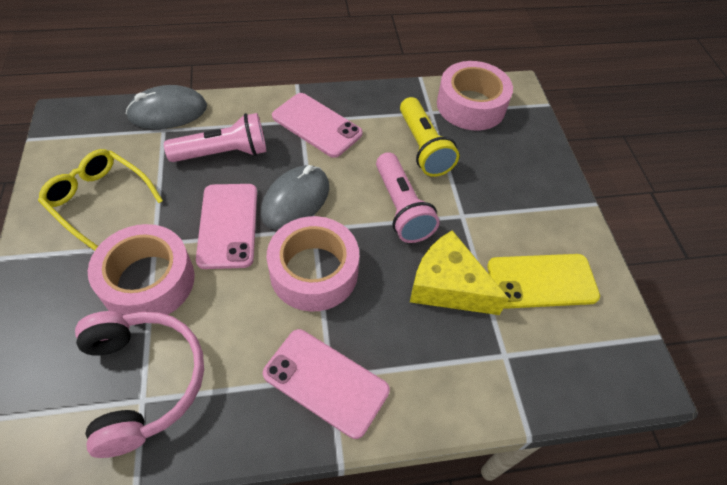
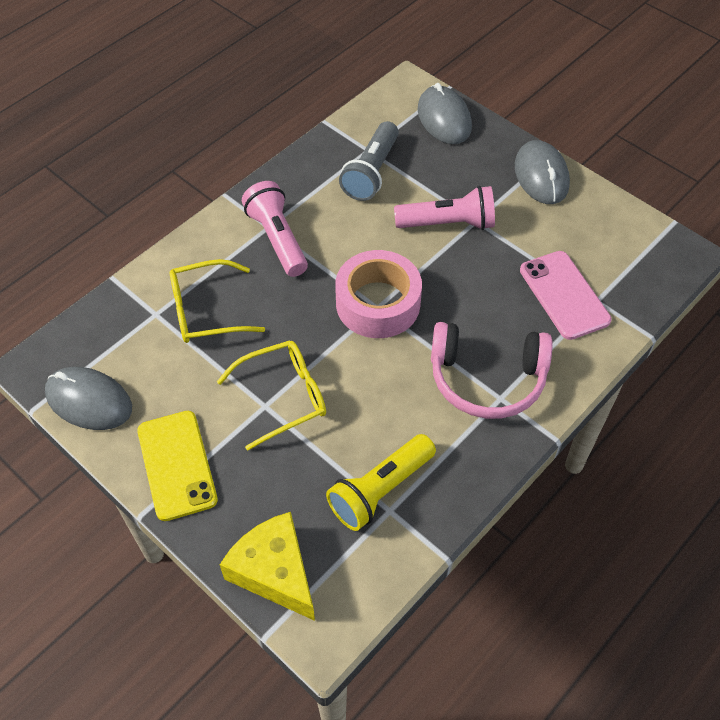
grey flashlight: 0 -> 1
grey mouse: 2 -> 3
pink phone: 3 -> 1
pink tape: 3 -> 1
yellow glasses: 1 -> 2

